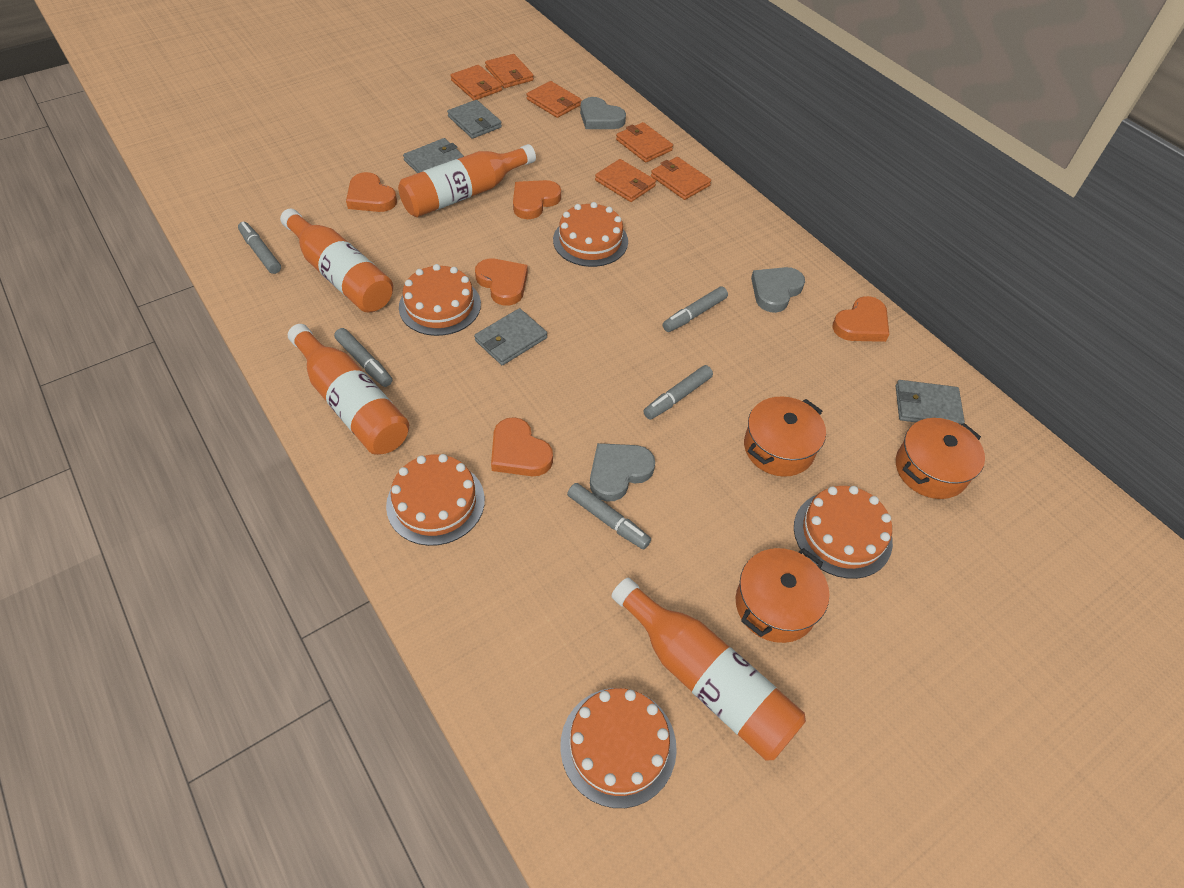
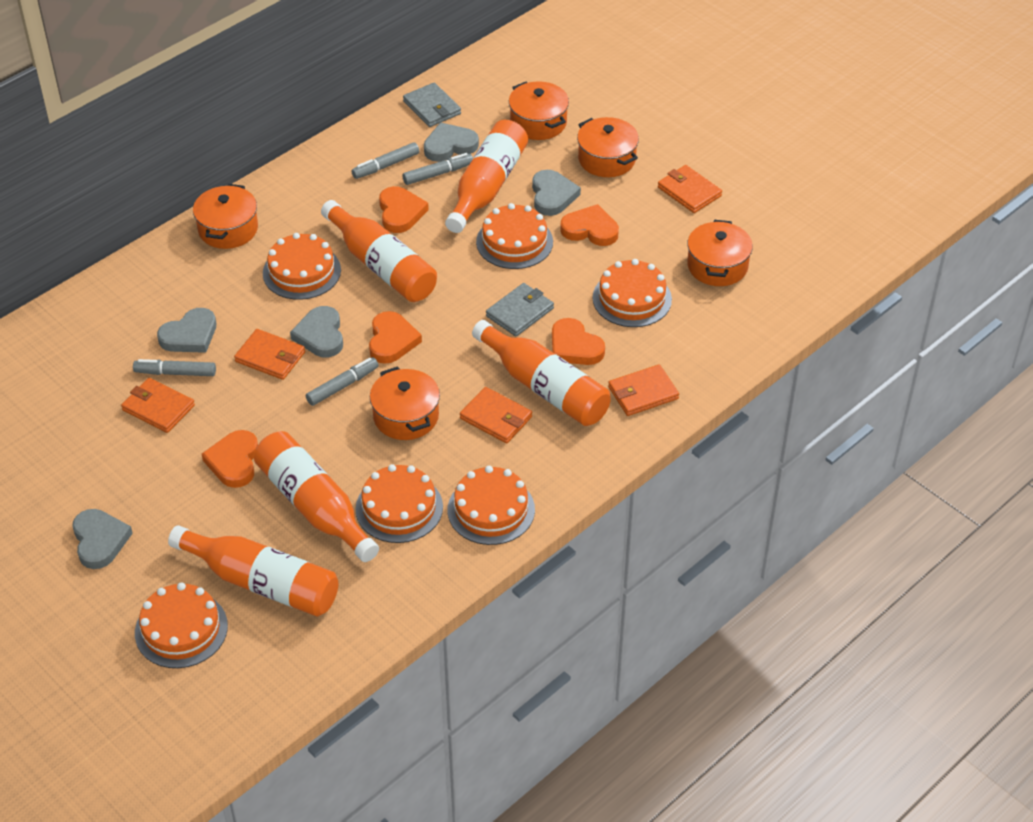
grey heart: 3 -> 5
grey marker: 5 -> 4
grey wallet: 4 -> 2
orange bottle: 4 -> 5
orange cake: 5 -> 6
orange pot: 3 -> 5
orange wallet: 6 -> 5

